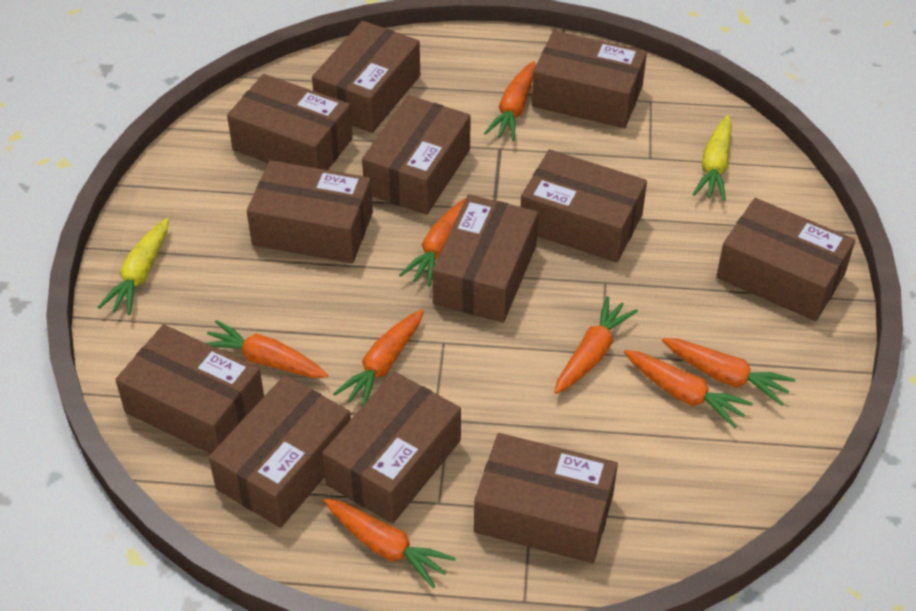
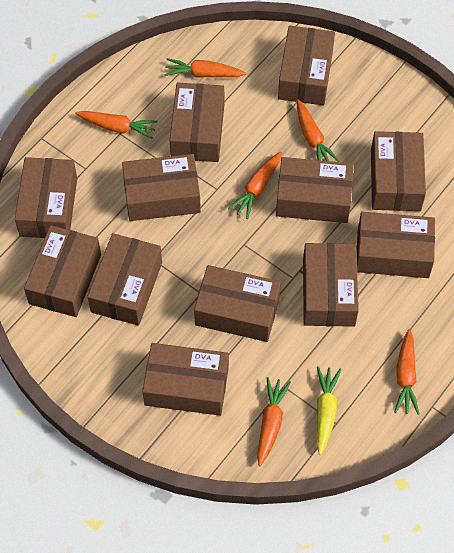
orange carrot: 8 -> 6
yellow carrot: 2 -> 1

